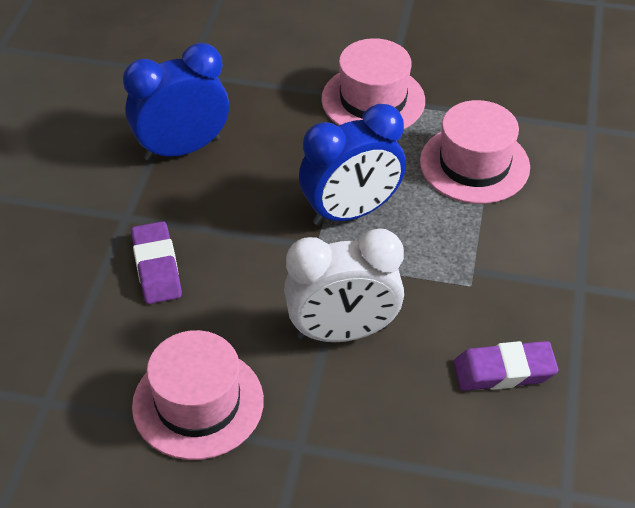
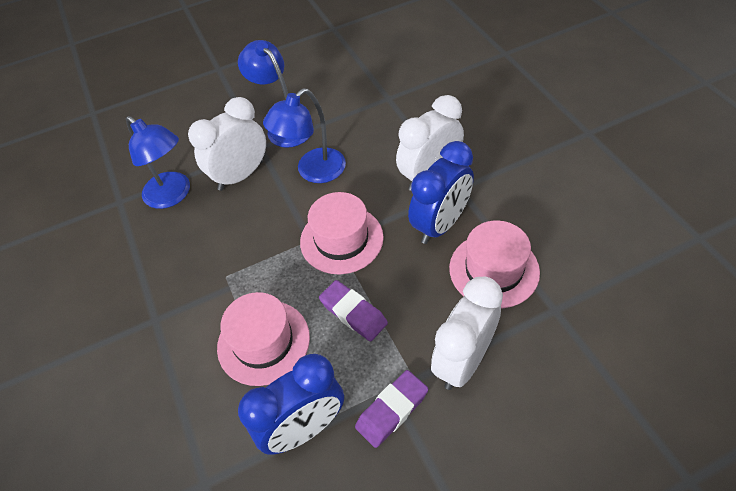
blue lamp: 0 -> 3
white clock: 1 -> 3

